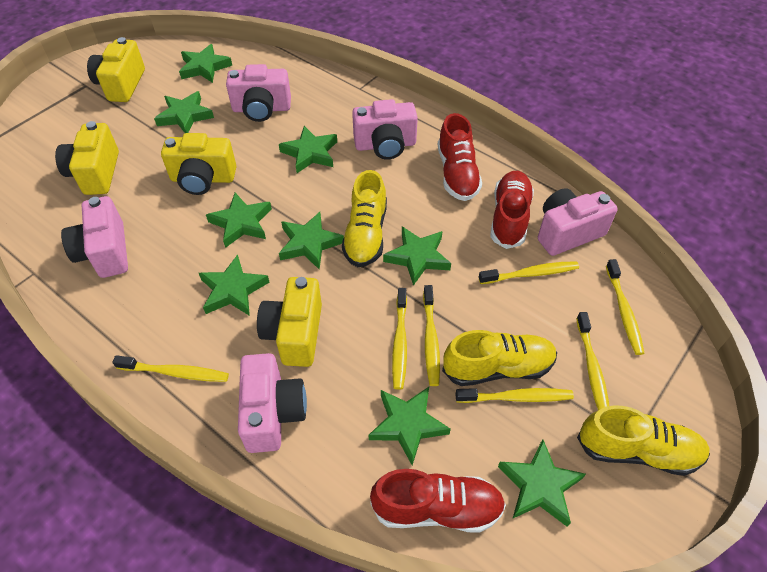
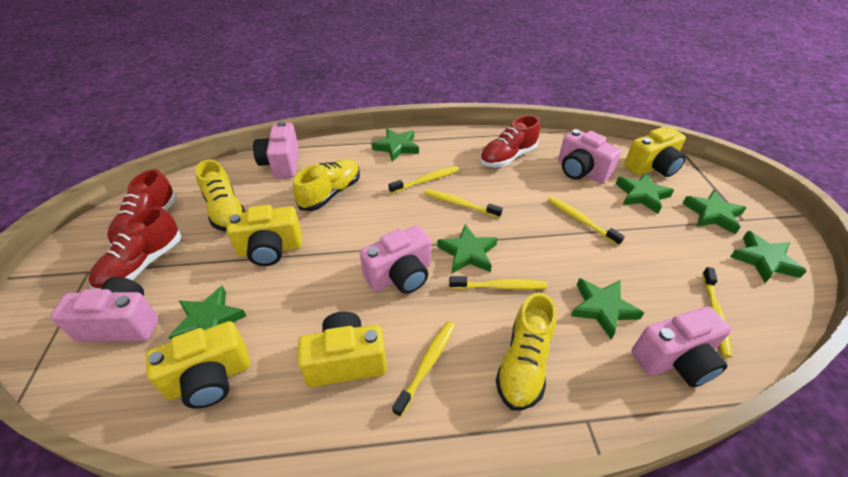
green star: 9 -> 7
yellow toothbrush: 7 -> 6

